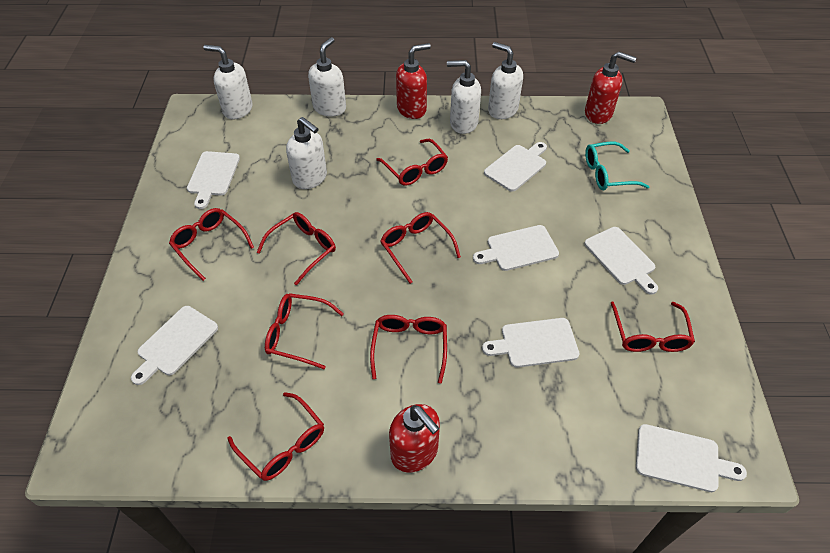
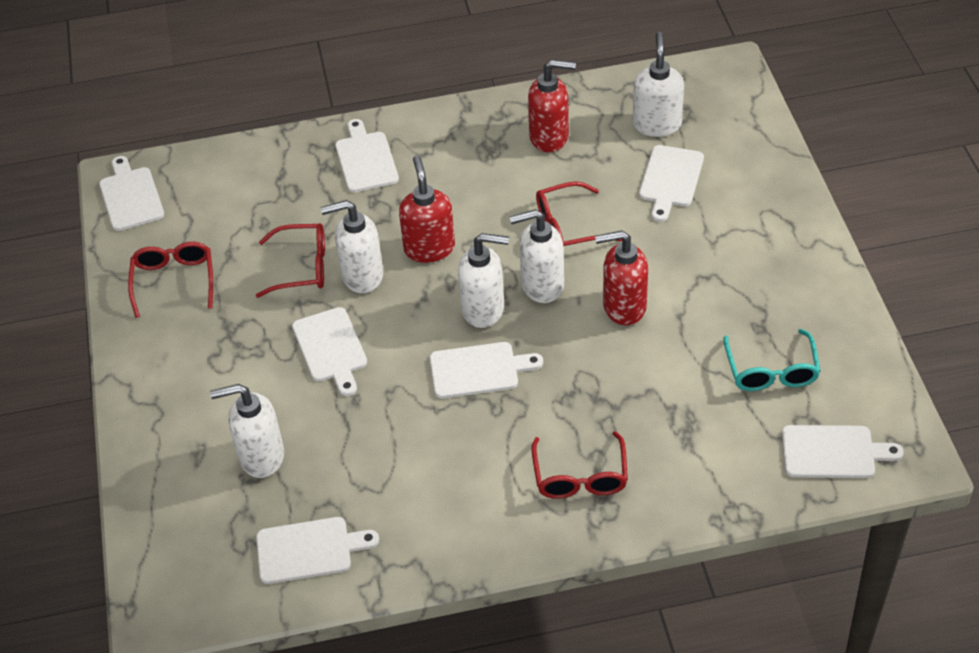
red glasses: 8 -> 4

